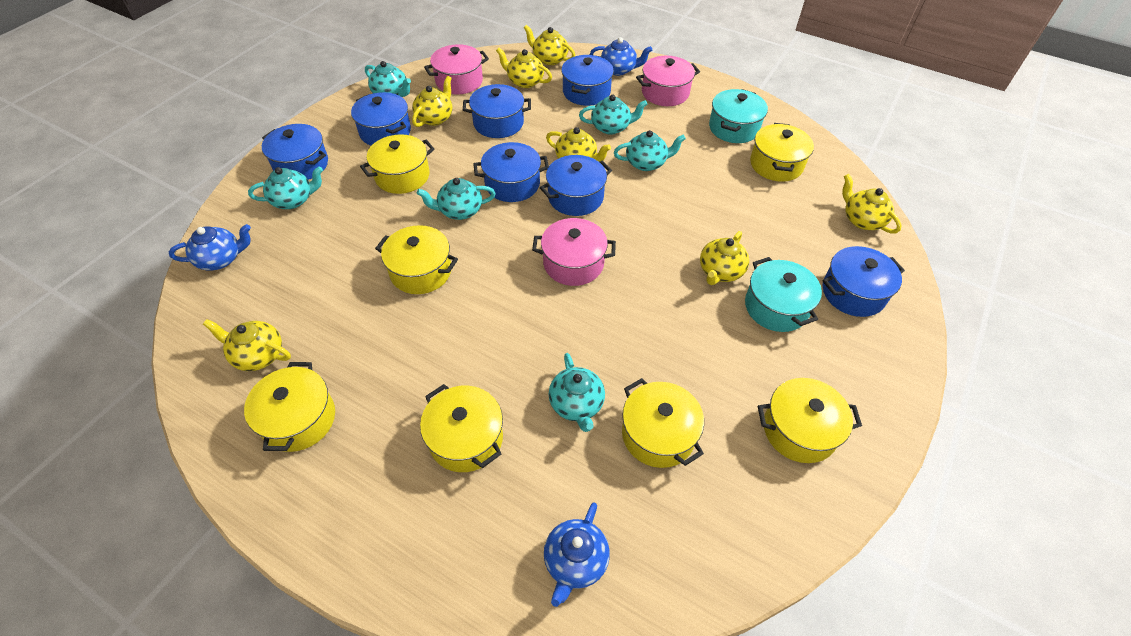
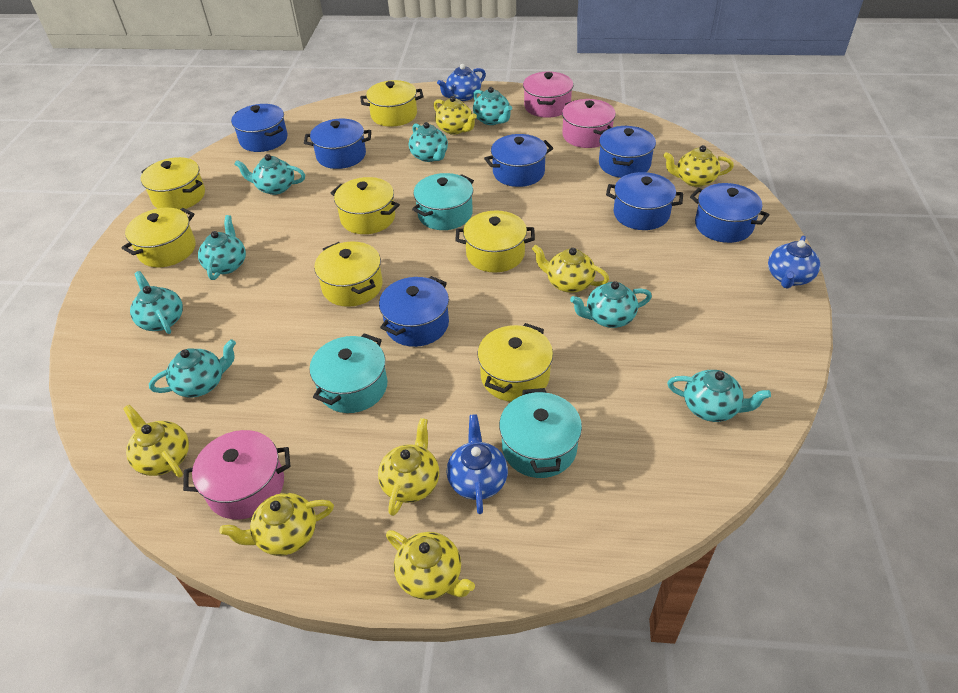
turquoise pot: 2 -> 3
turquoise teapot: 6 -> 8

